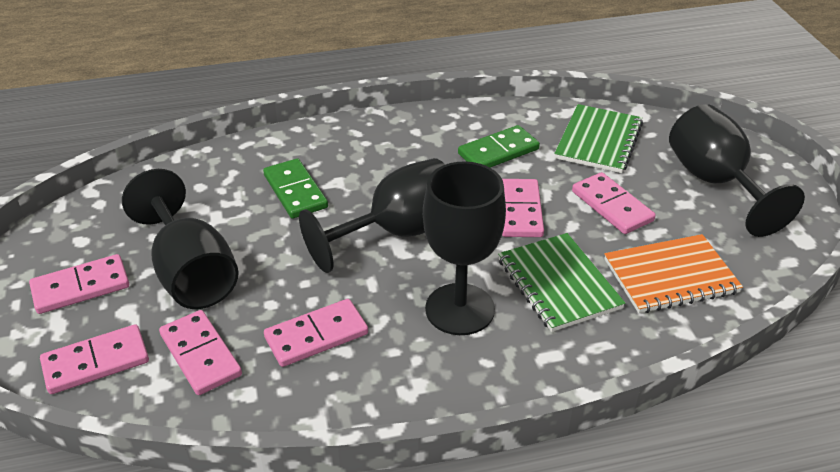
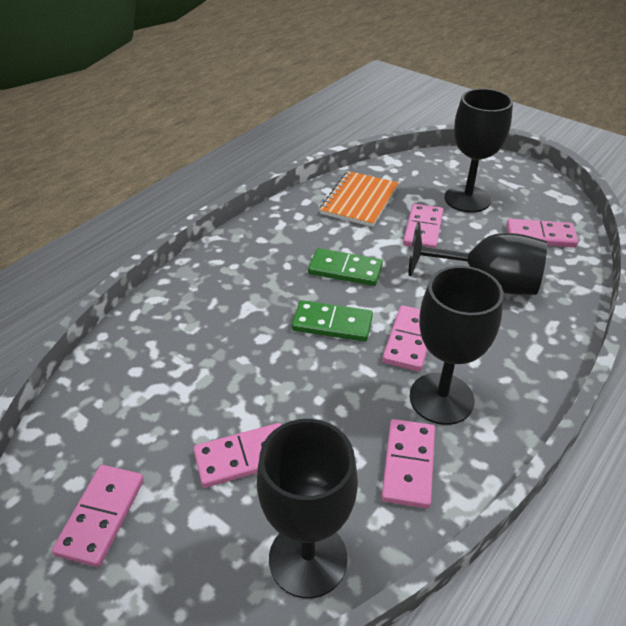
green notebook: 2 -> 0

